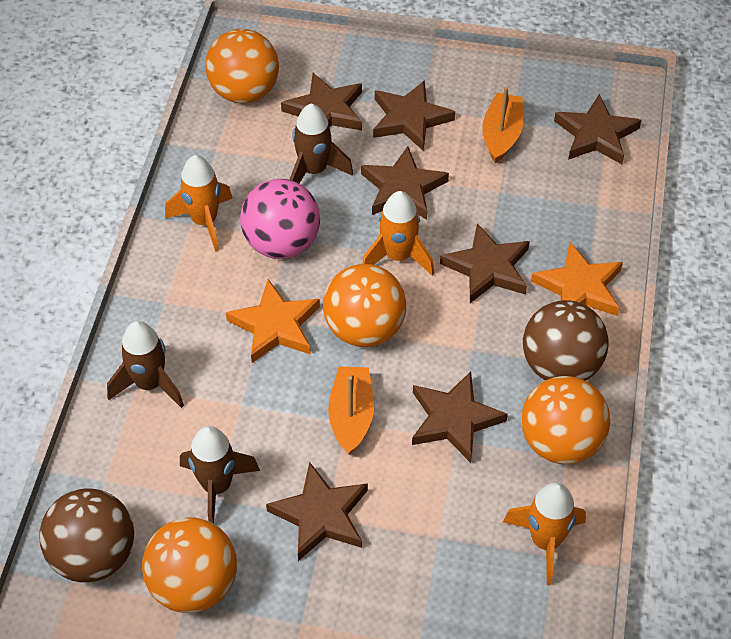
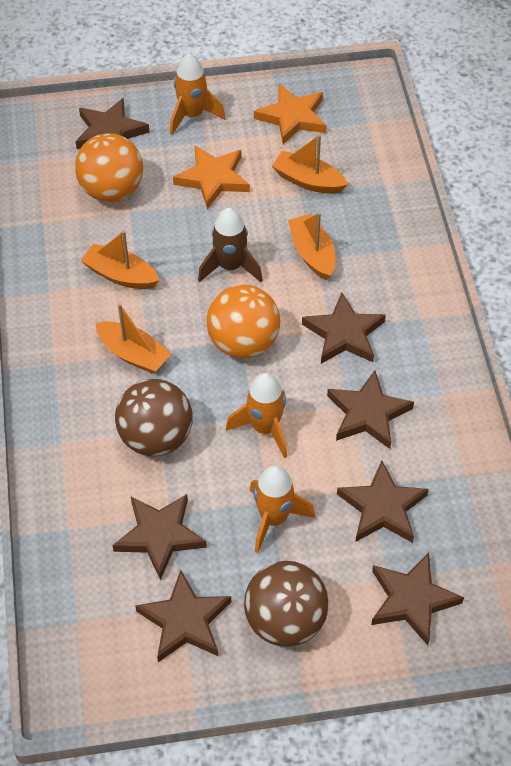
brown rocket: 3 -> 1
orange ball: 4 -> 2
orange boat: 2 -> 4
pink ball: 1 -> 0

